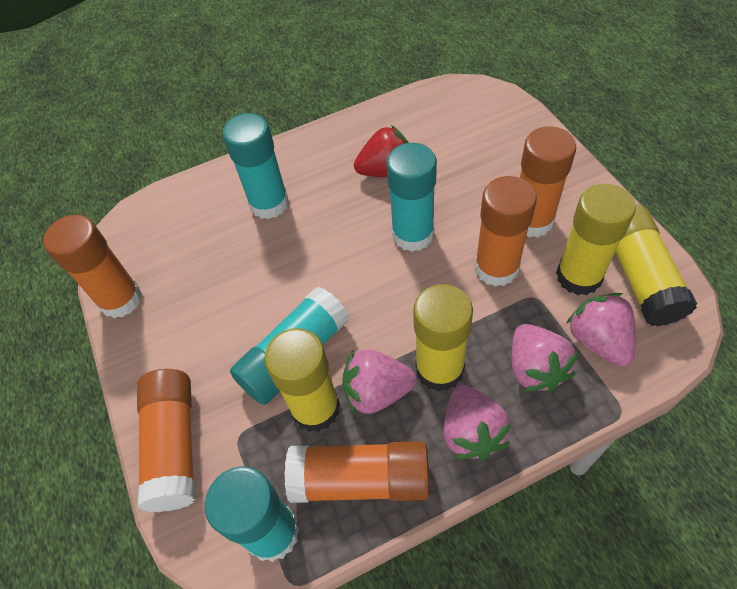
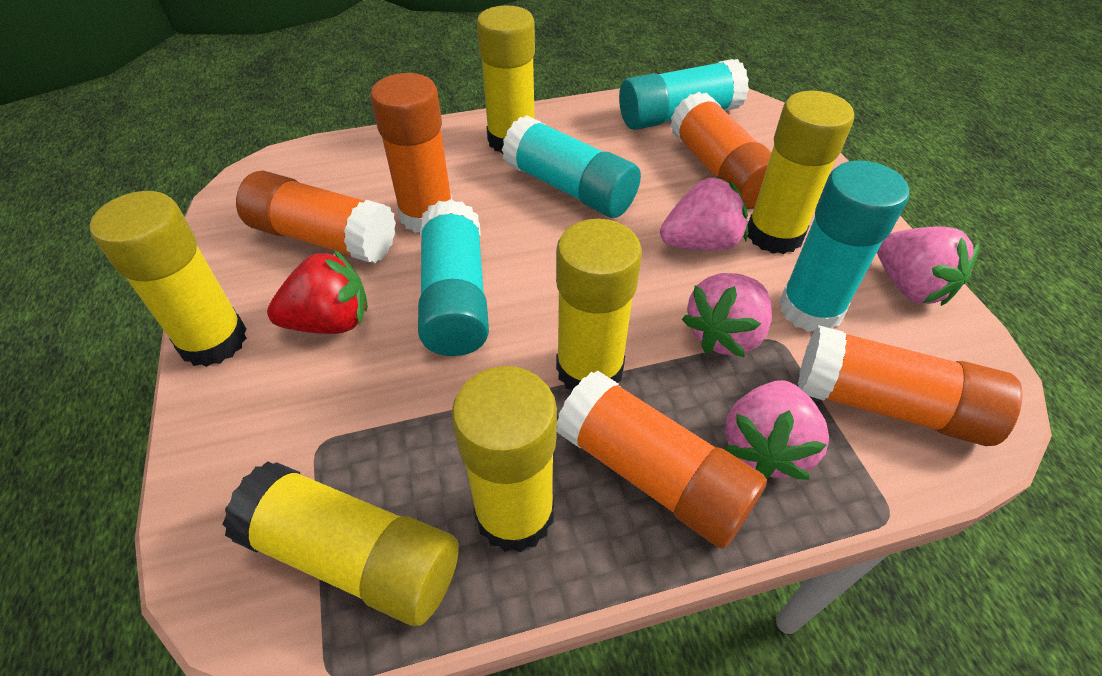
yellow glue stick: 4 -> 6

